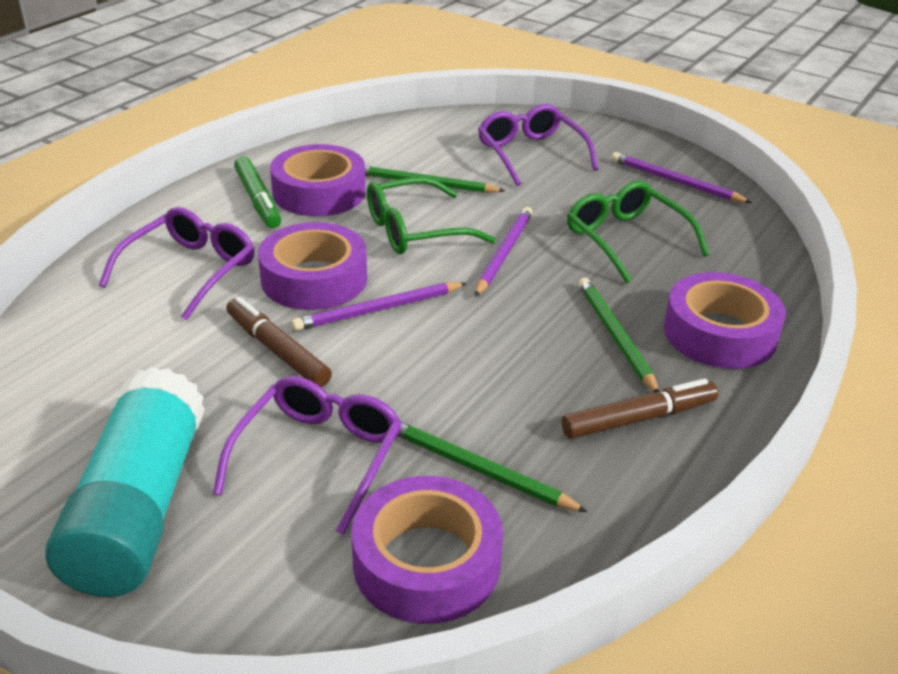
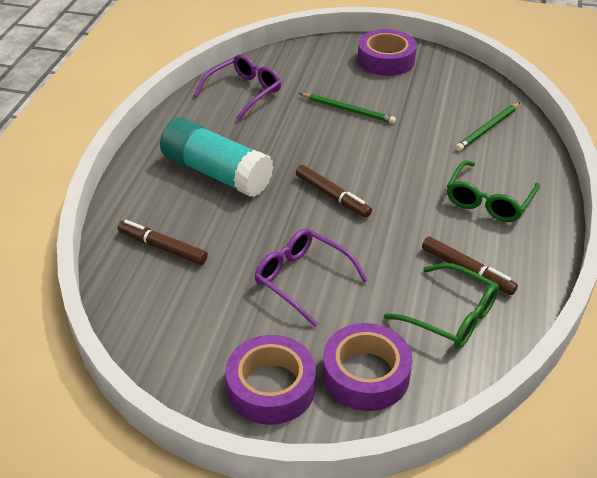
brown marker: 2 -> 3
green marker: 1 -> 0
green pencil: 3 -> 2
purple glasses: 3 -> 2
purple pencil: 3 -> 0
purple tape: 4 -> 3

